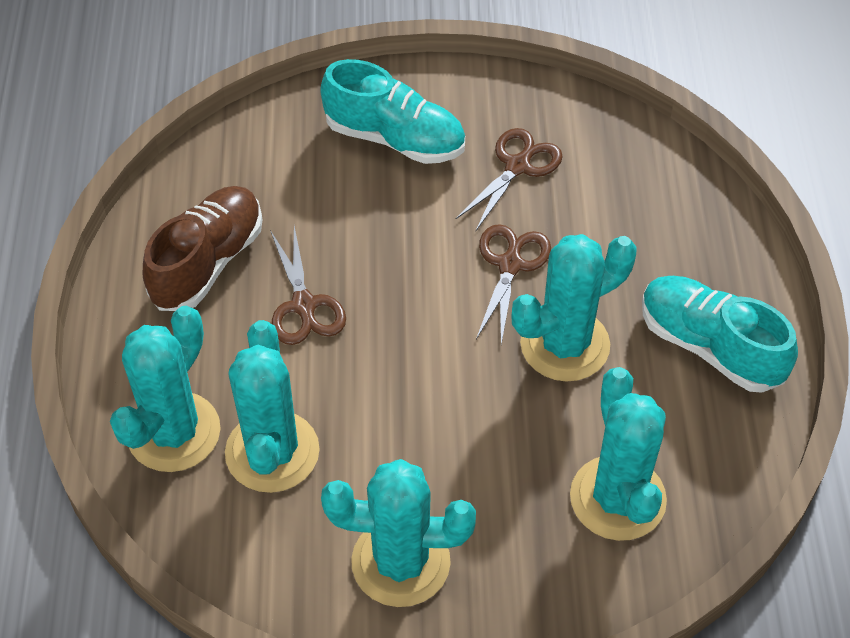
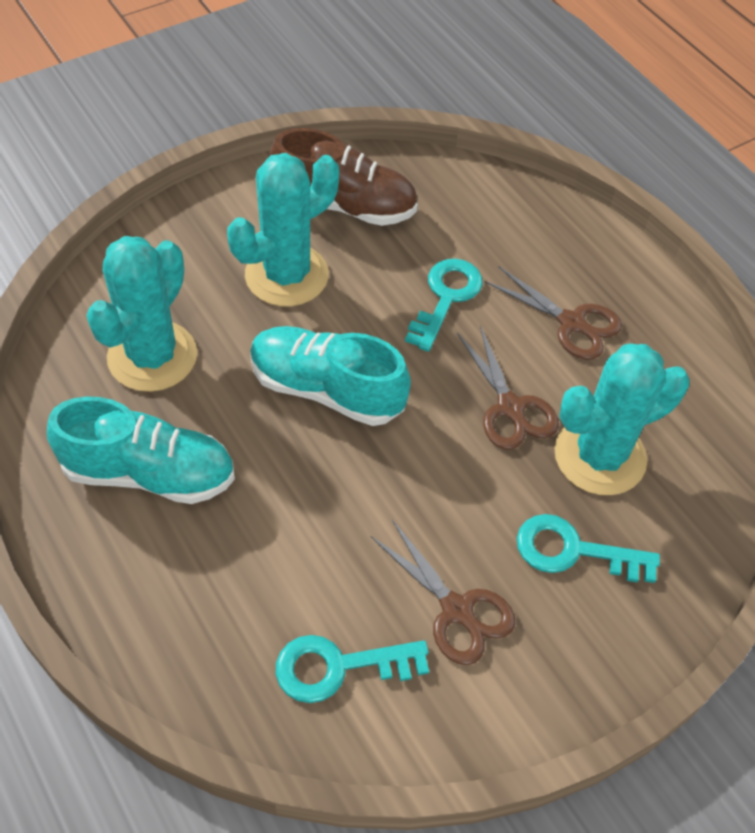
turquoise cactus: 5 -> 3
turquoise key: 0 -> 3

